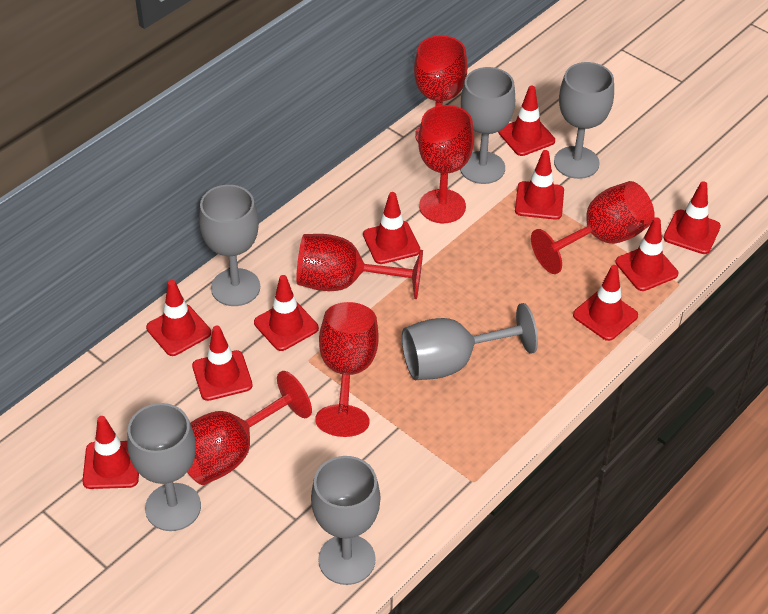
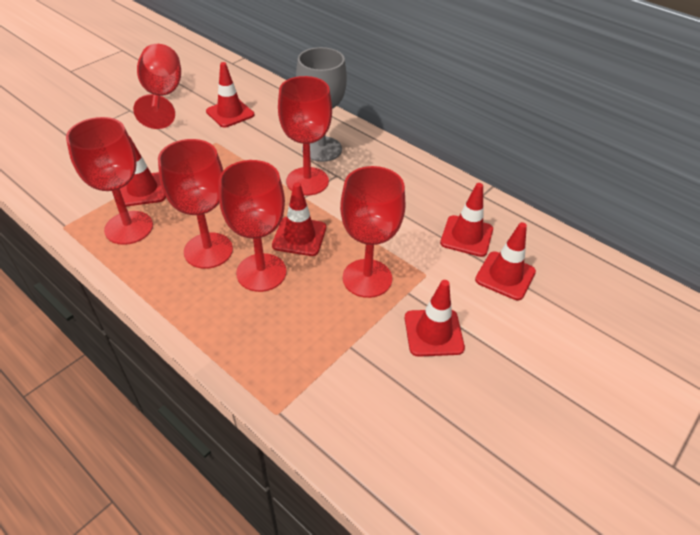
grey goblet: 6 -> 1
red traffic cone: 10 -> 6

